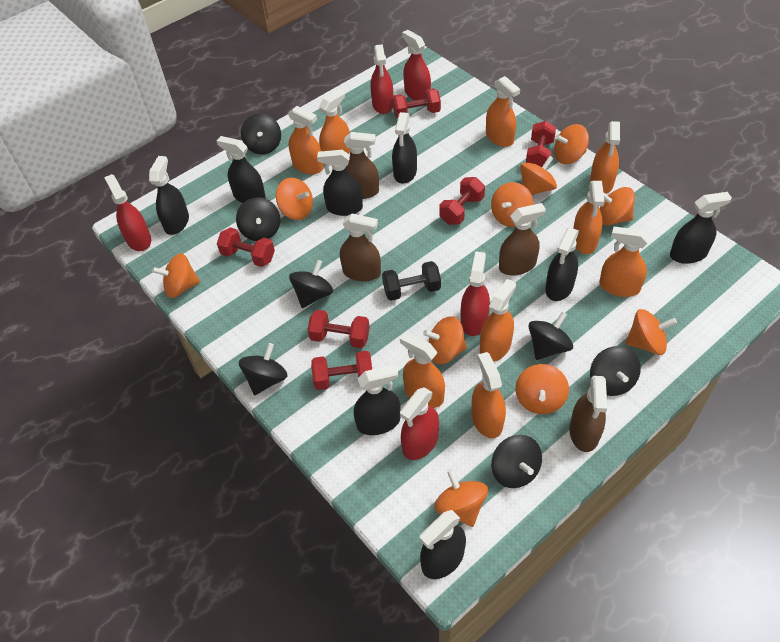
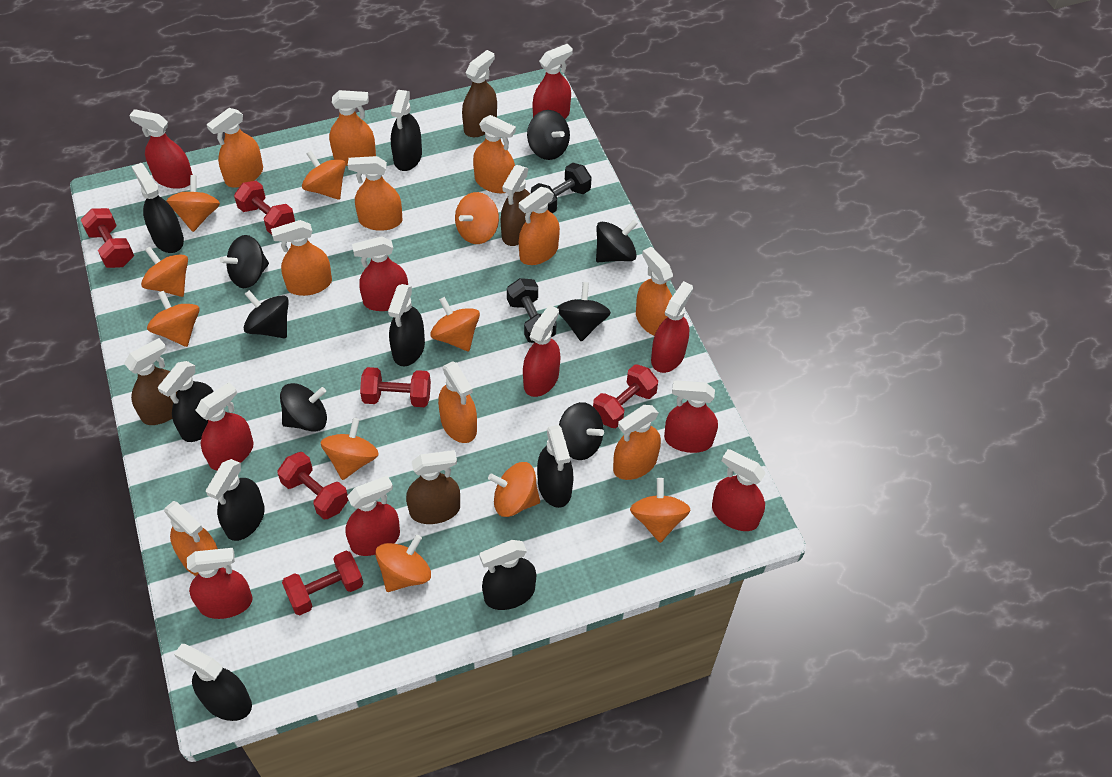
black dumbbell: 1 -> 2
orange spray bottle: 9 -> 10
red spray bottle: 5 -> 10

